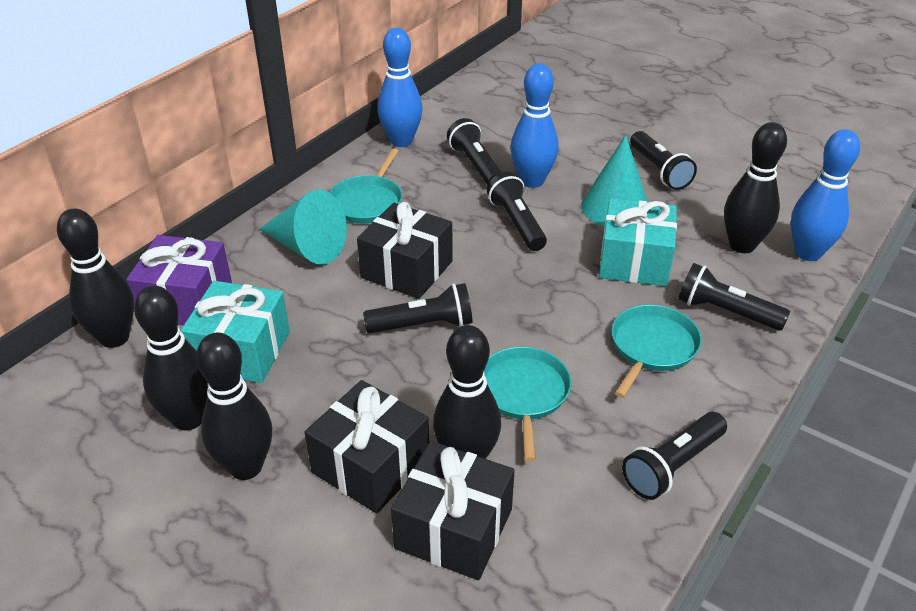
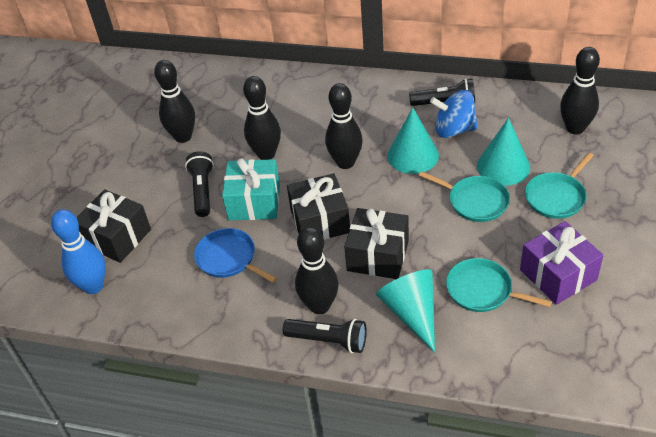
black flashlight: 6 -> 3
blue bowling pin: 3 -> 1
blue pan: 0 -> 1
blue spinning top: 0 -> 1
turquoise cone: 2 -> 3
turquoise gift: 2 -> 1

